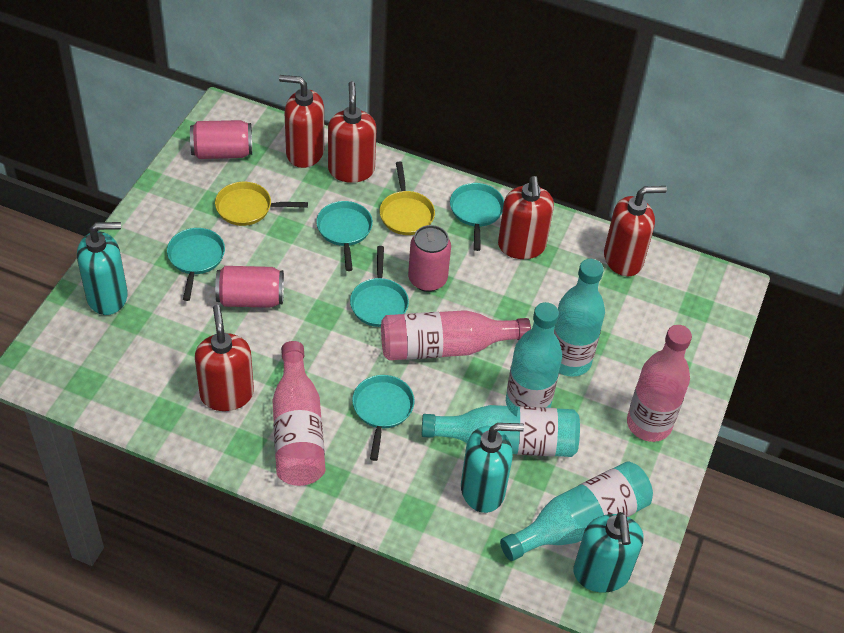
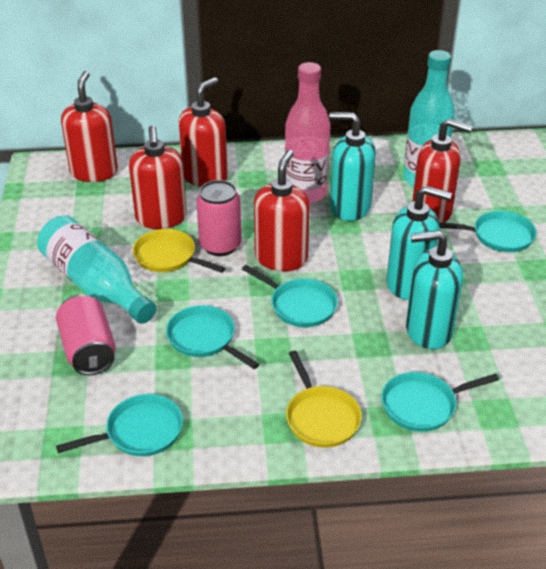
pink bottle: 3 -> 1
pink can: 3 -> 2
turquoise bottle: 4 -> 2

